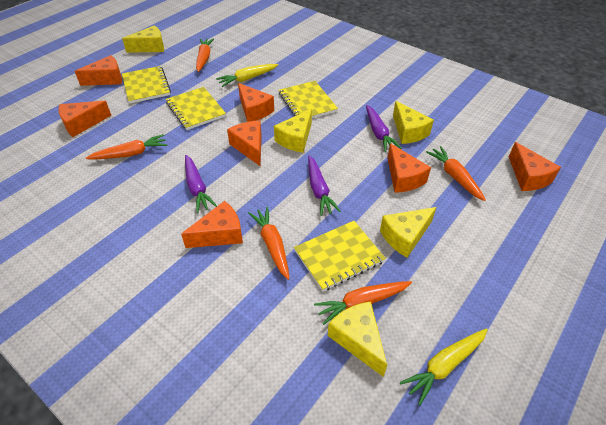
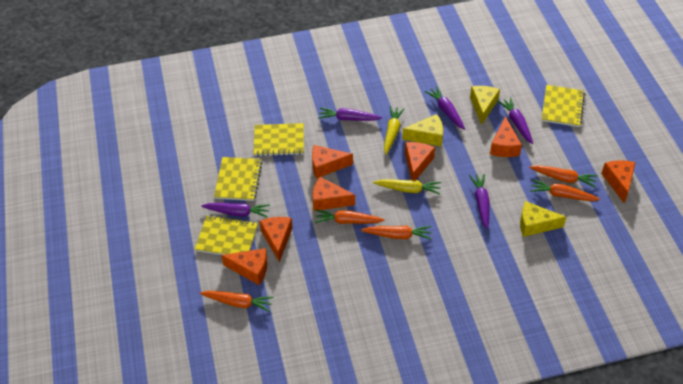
purple carrot: 3 -> 5
yellow cheese: 5 -> 3

